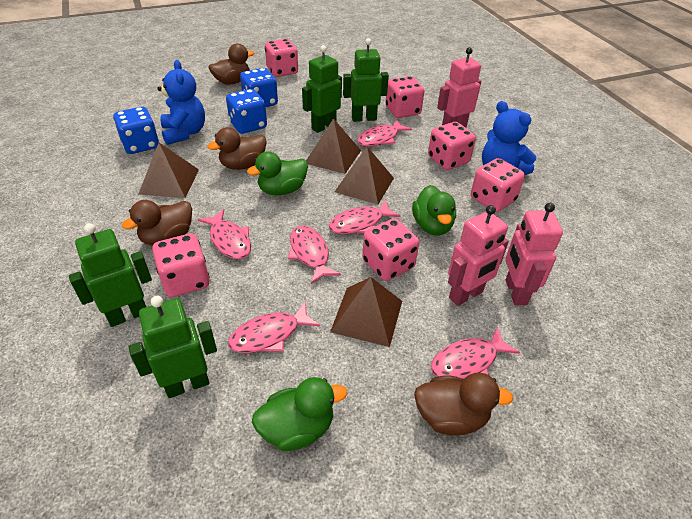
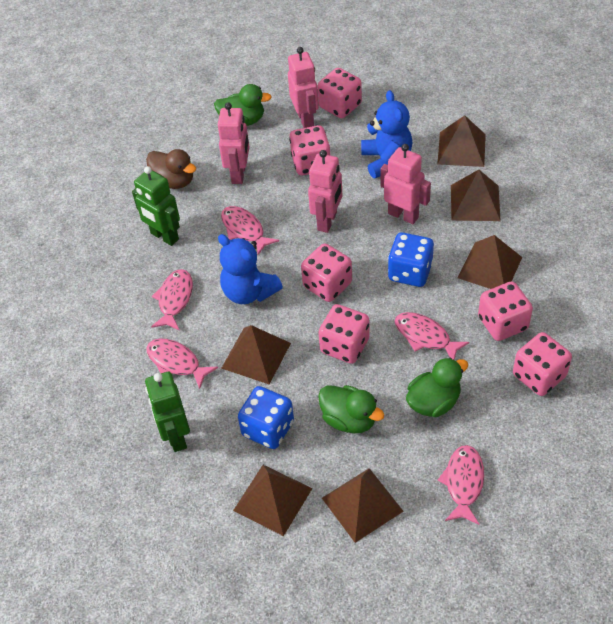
blue dice: 3 -> 2
brown duck: 4 -> 1
brown pyramid: 4 -> 6
green robot: 4 -> 2
pink fish: 6 -> 5
pink robot: 3 -> 4

